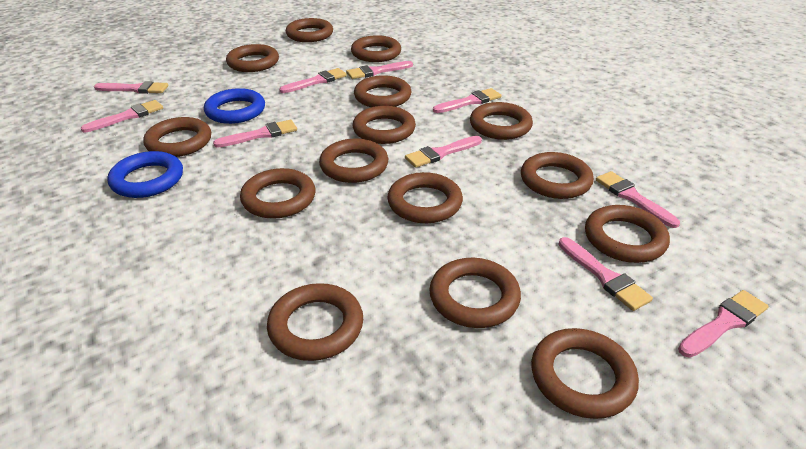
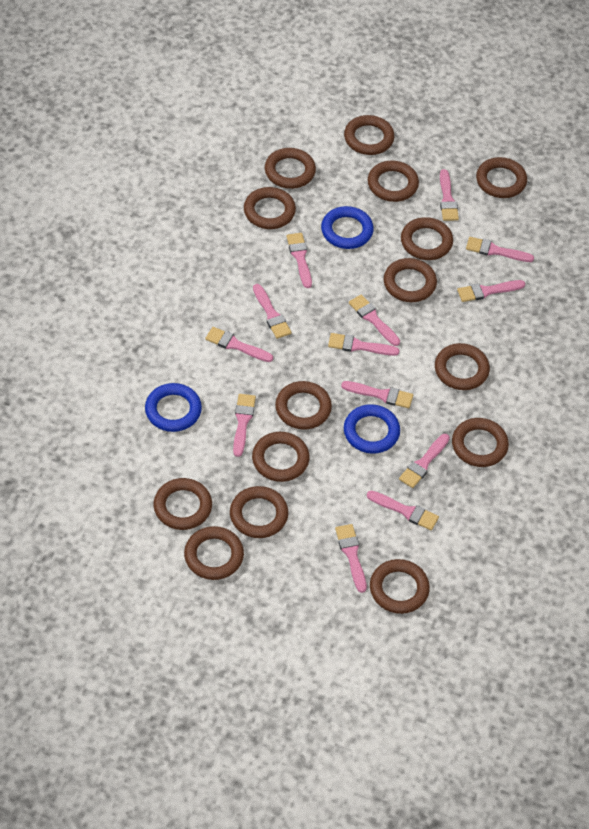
blue ring: 2 -> 3
pink brush: 10 -> 13

